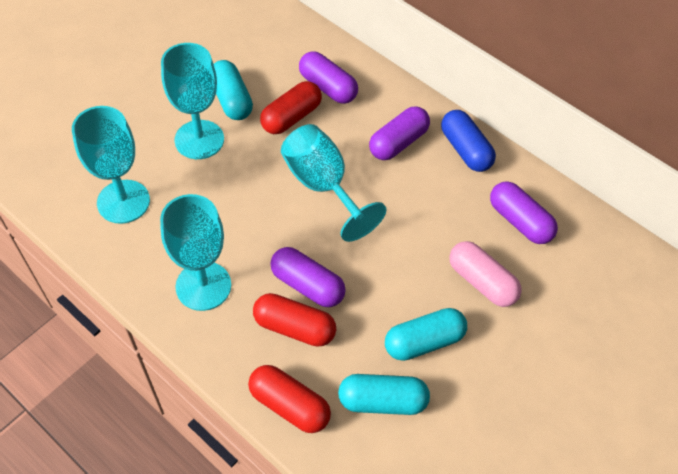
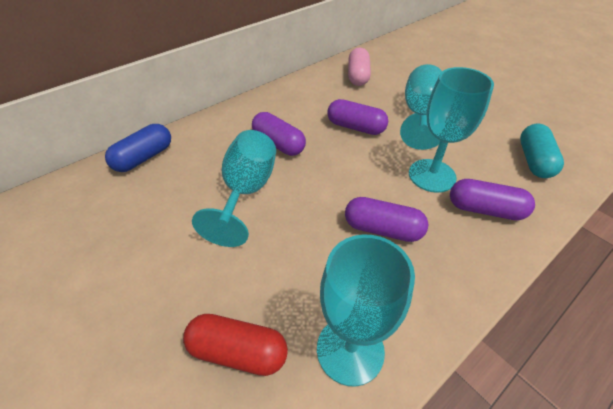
red capsule: 3 -> 1
turquoise capsule: 3 -> 1

